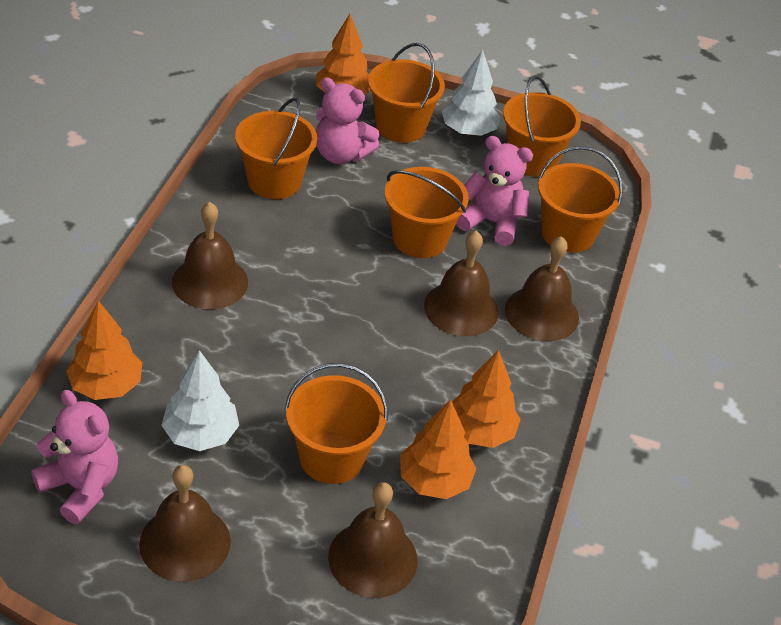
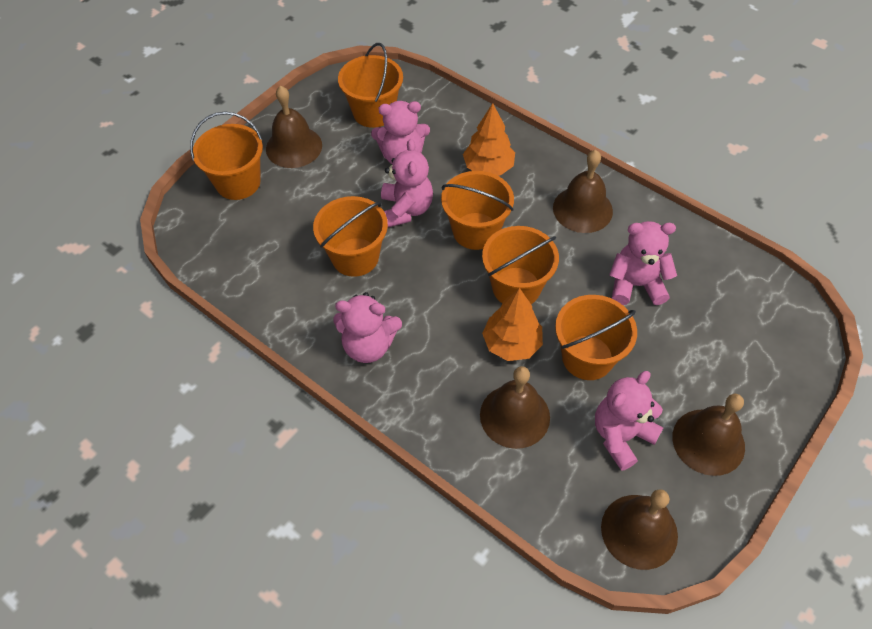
orange tree: 4 -> 2
pink teddy bear: 3 -> 5
white tree: 2 -> 0

